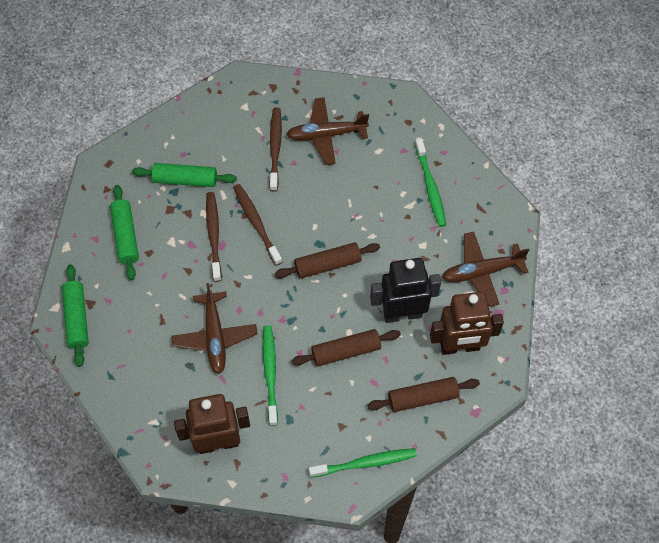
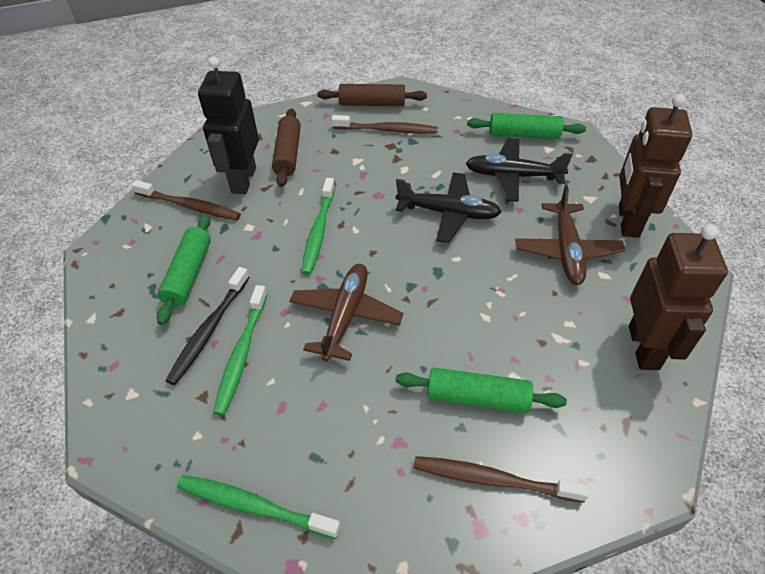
black plane: 0 -> 2
black toothbrush: 0 -> 1
brown plane: 3 -> 2
brown rolling pin: 3 -> 2

